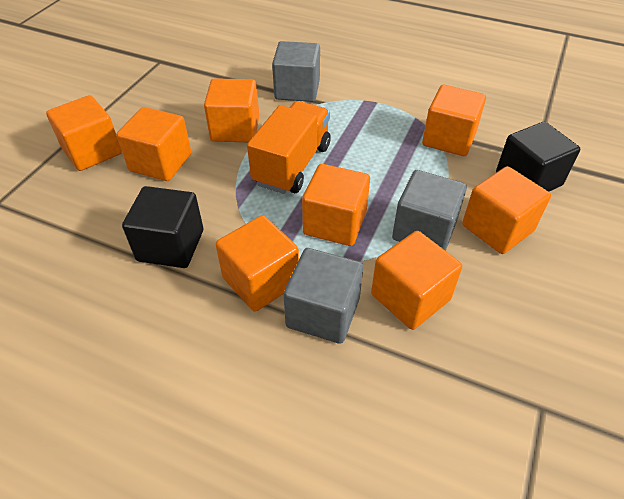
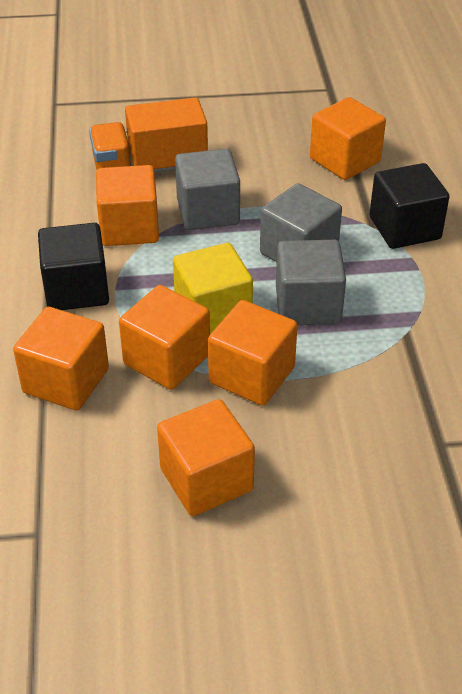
orange cube: 8 -> 6
yellow cube: 0 -> 1

